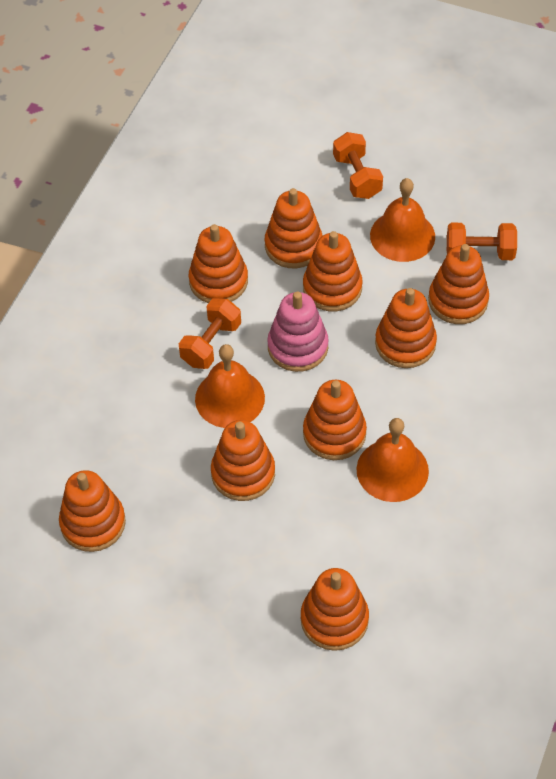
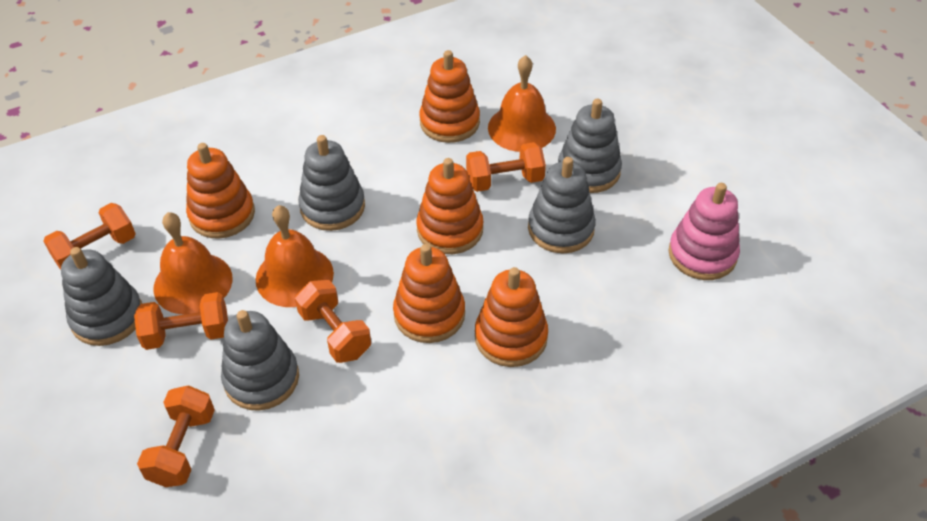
grey stacking toy: 0 -> 5
orange dumbbell: 3 -> 5
orange stacking toy: 9 -> 5

